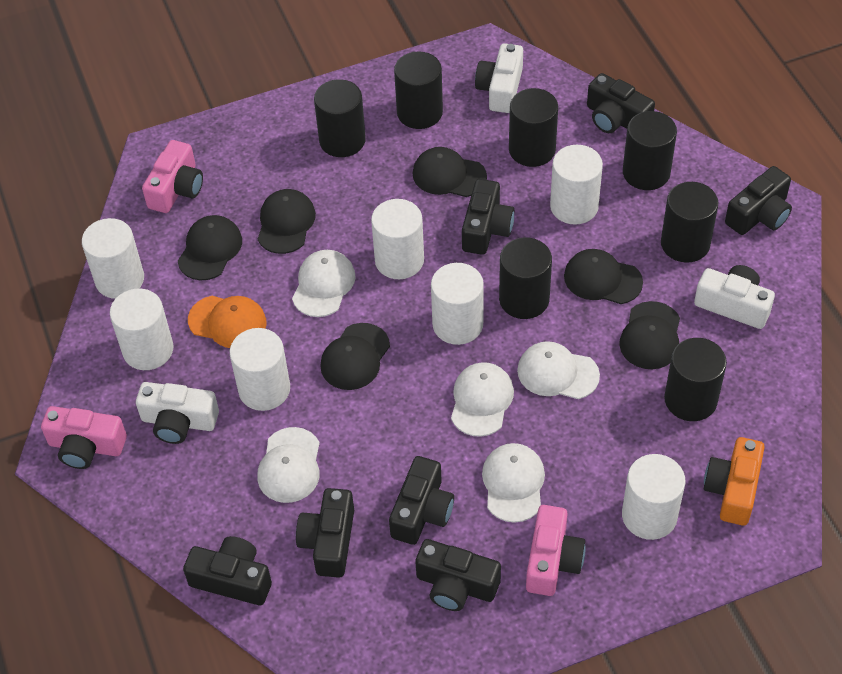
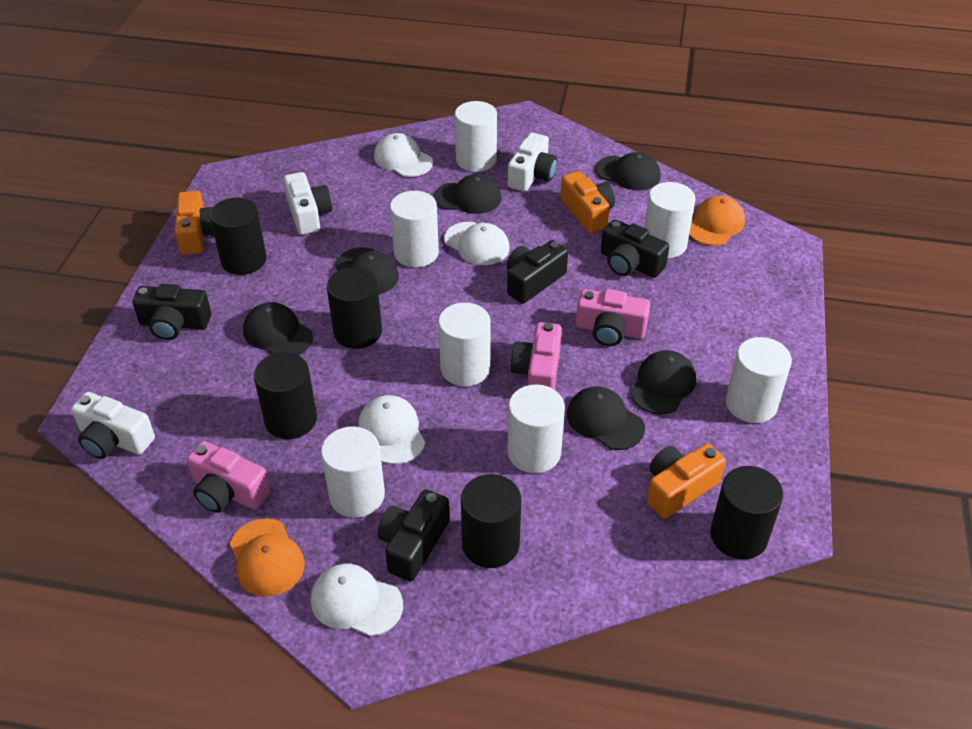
black camera: 7 -> 4
black cylinder: 7 -> 5
orange camera: 1 -> 3
orange cap: 1 -> 2
white cap: 5 -> 4

